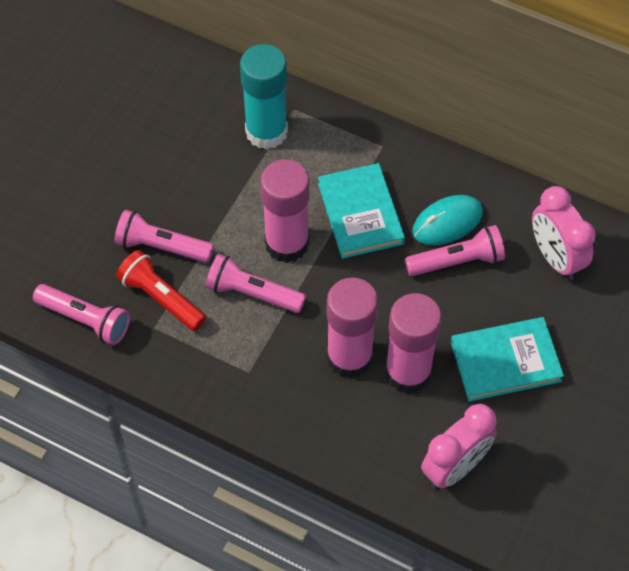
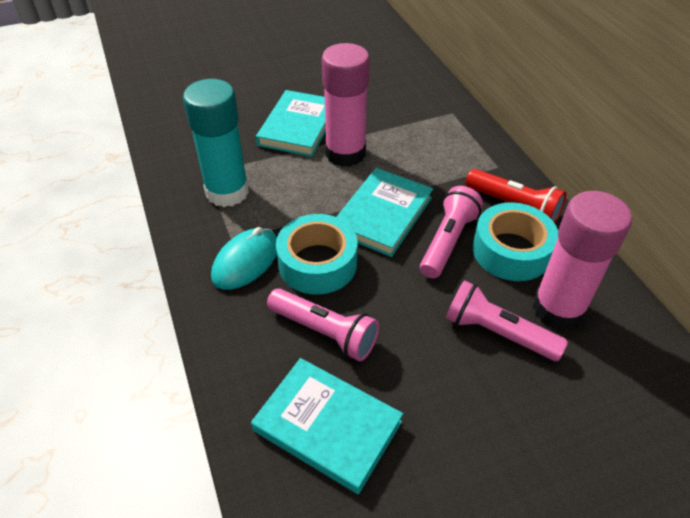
pink clock: 2 -> 0
pink flashlight: 4 -> 3
pink glue stick: 3 -> 2
turquoise book: 2 -> 3
turquoise tape: 0 -> 2

